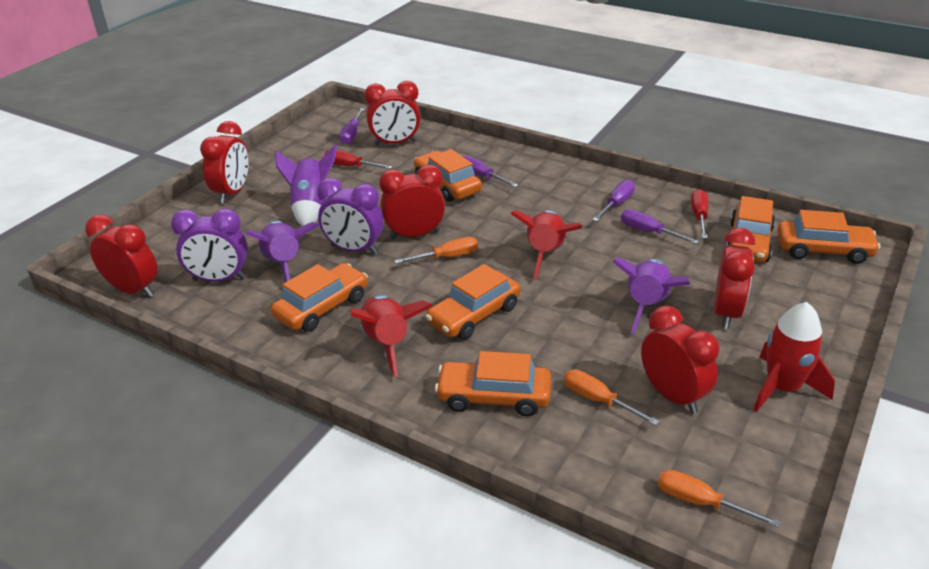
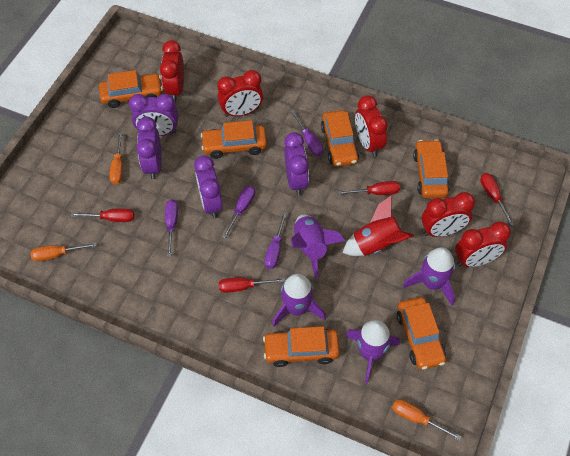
purple clock: 2 -> 4
purple rocket: 3 -> 4
red clock: 6 -> 5
red rocket: 3 -> 1
red screwdriver: 2 -> 4

